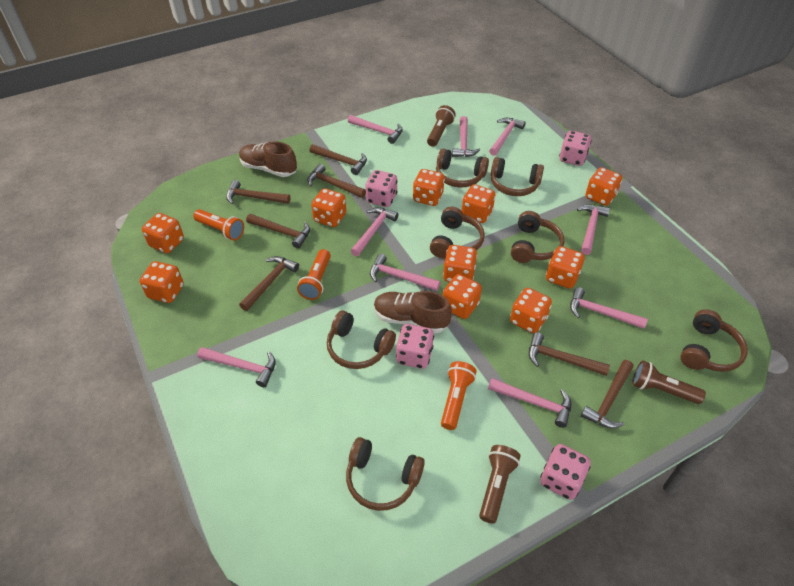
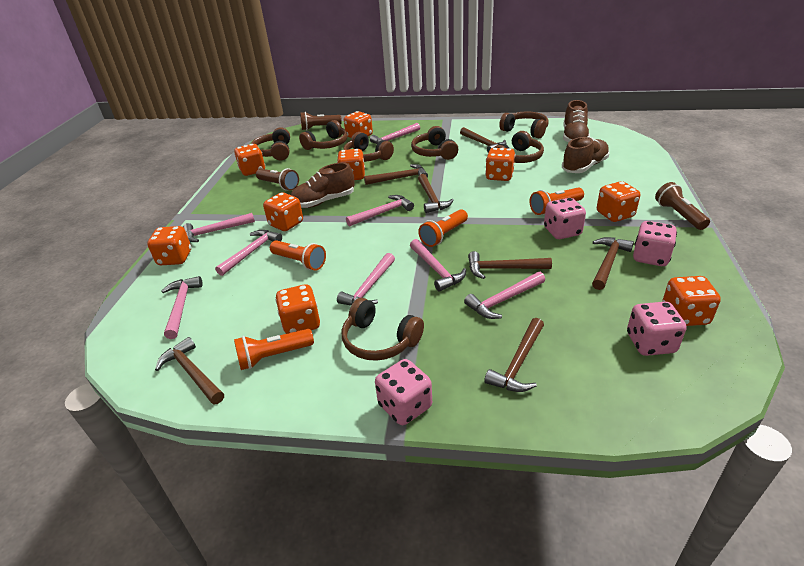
brown shoe: 2 -> 3
orange dice: 10 -> 9
orange flashlight: 3 -> 4
pink hammer: 9 -> 8

